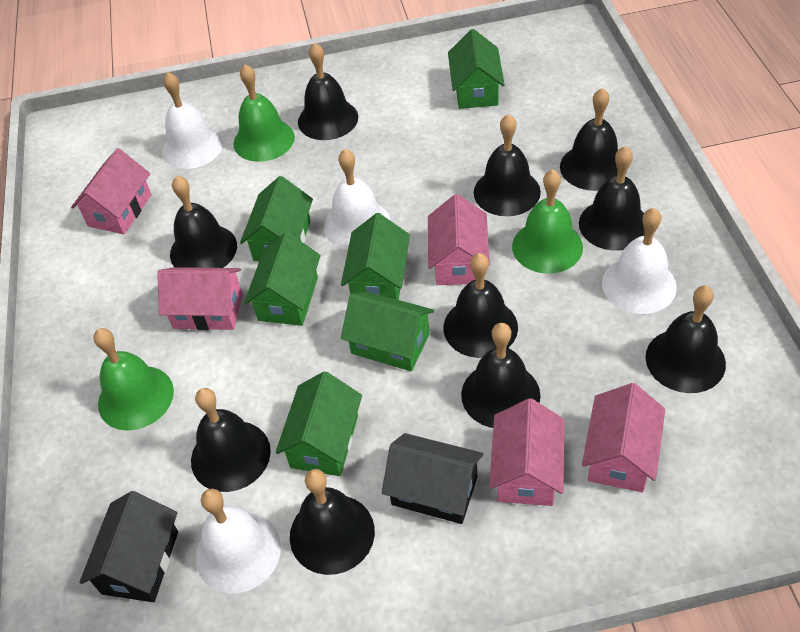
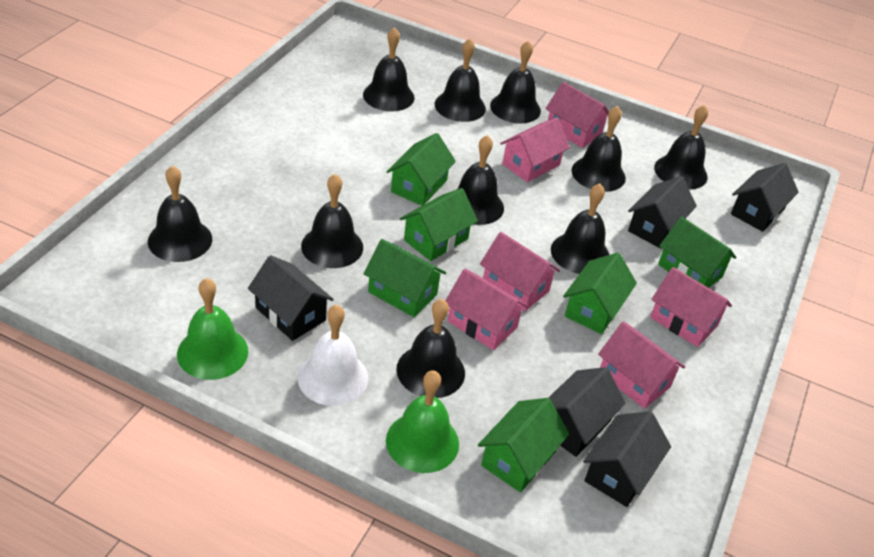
black house: 2 -> 5
green bell: 3 -> 2
pink house: 5 -> 6
white bell: 4 -> 1

